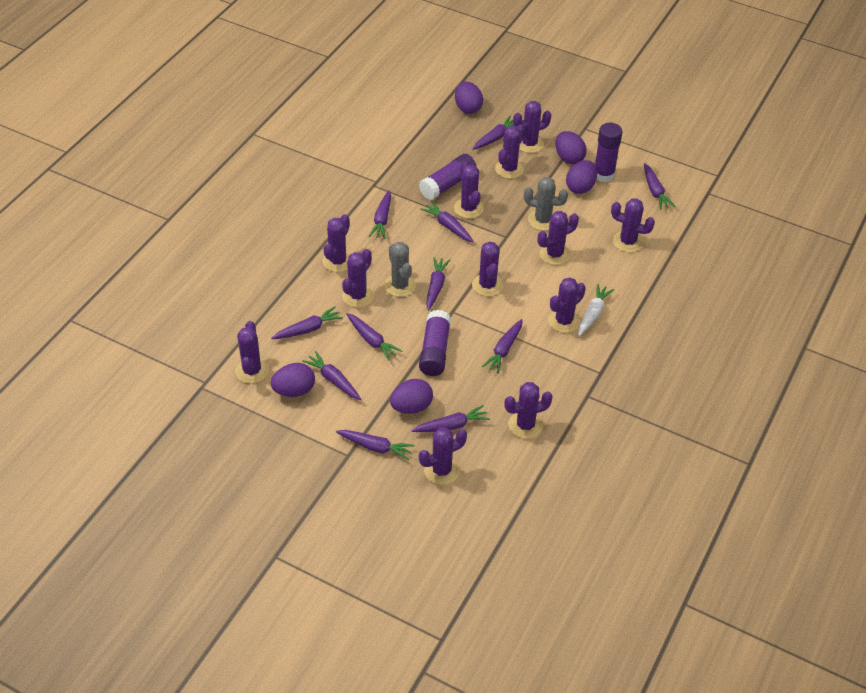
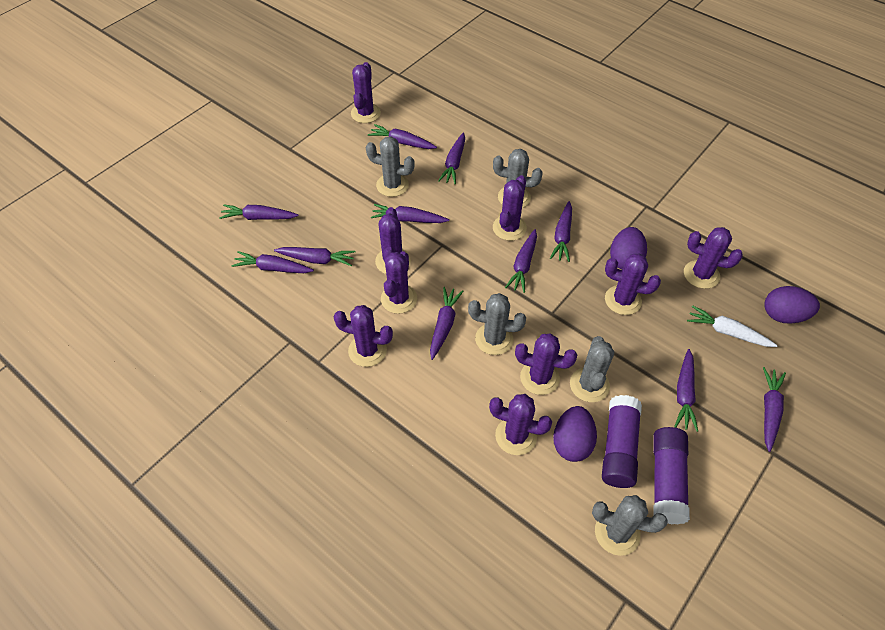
grey cactus: 2 -> 5
purple cactus: 12 -> 9
purple egg: 5 -> 3
purple glue stick: 3 -> 2

